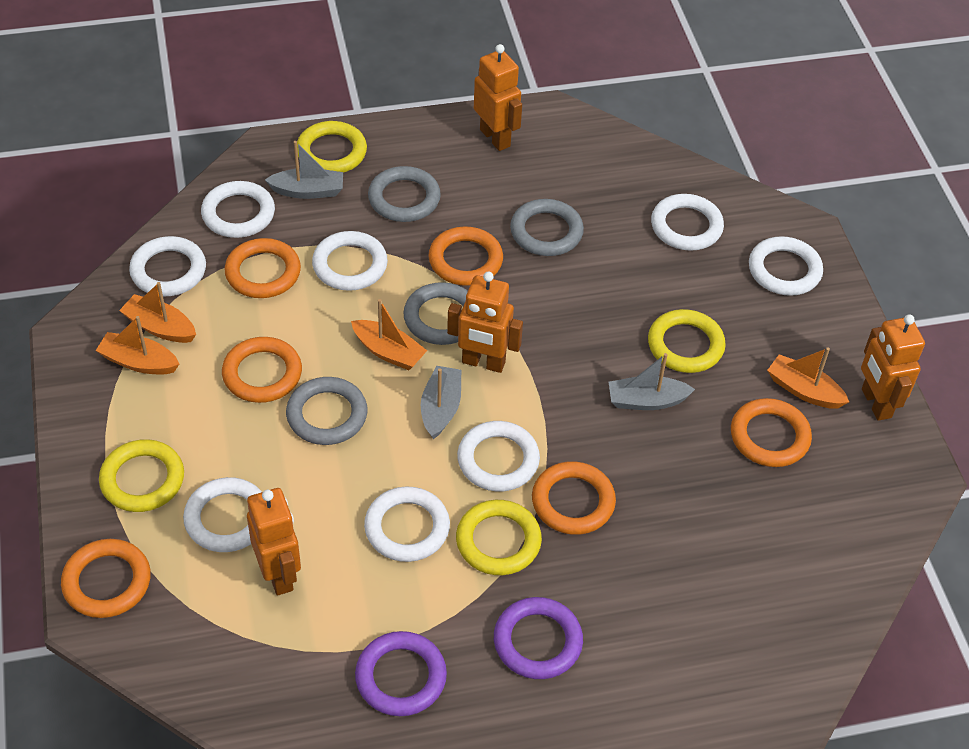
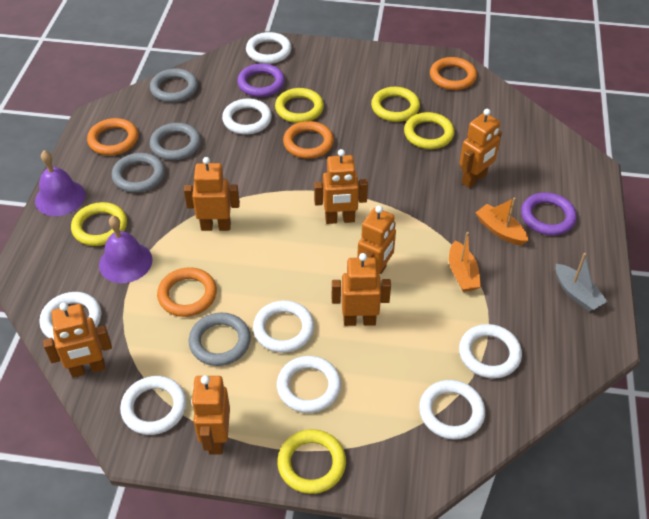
grey boat: 3 -> 1
orange boat: 4 -> 2
orange ring: 6 -> 4
orange robot: 4 -> 7
purple bell: 0 -> 2
yellow ring: 4 -> 5

